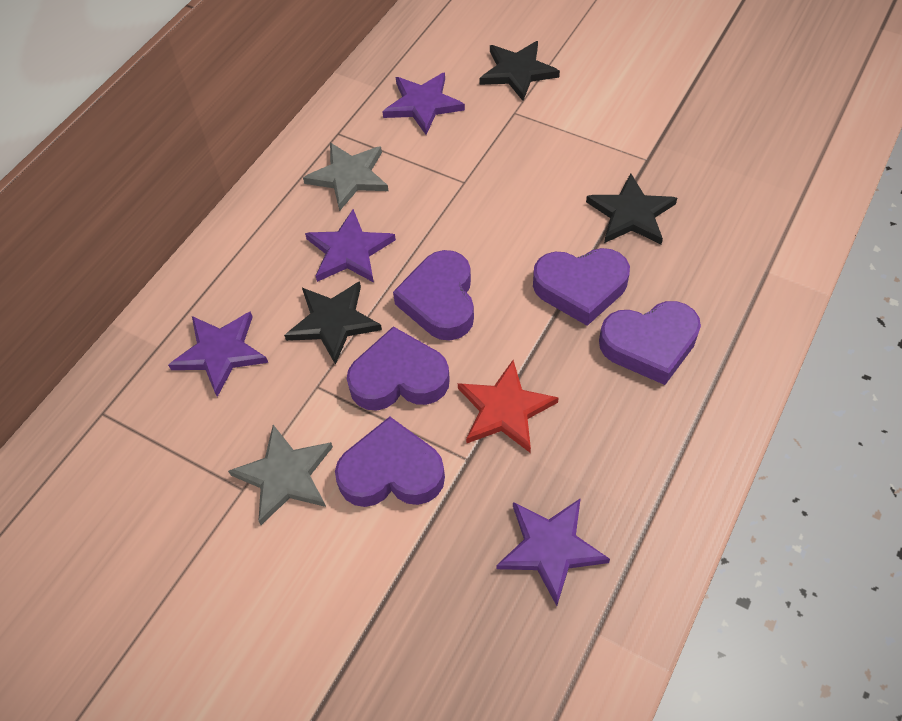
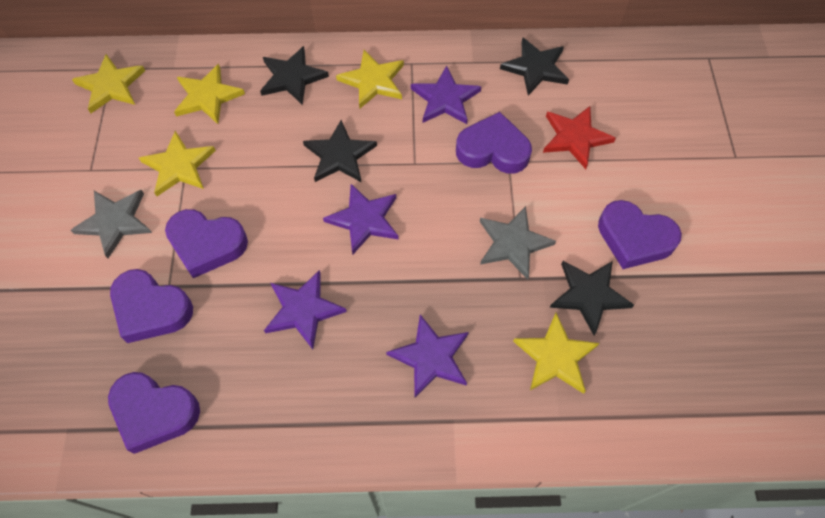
black star: 3 -> 4
yellow star: 0 -> 5

